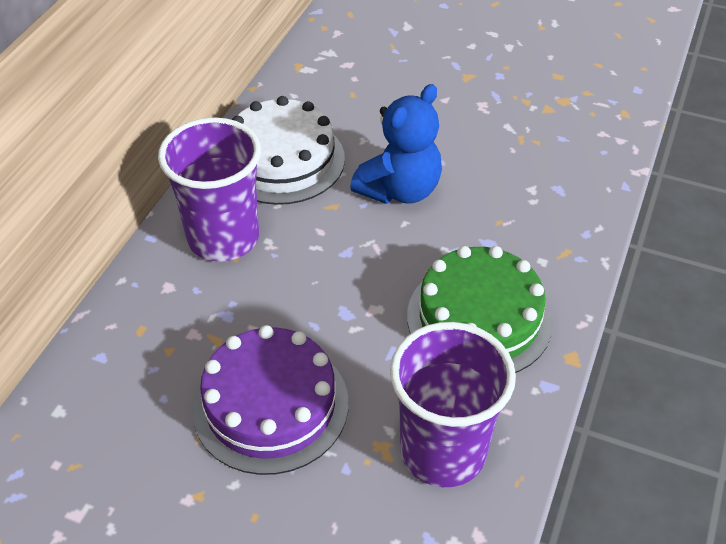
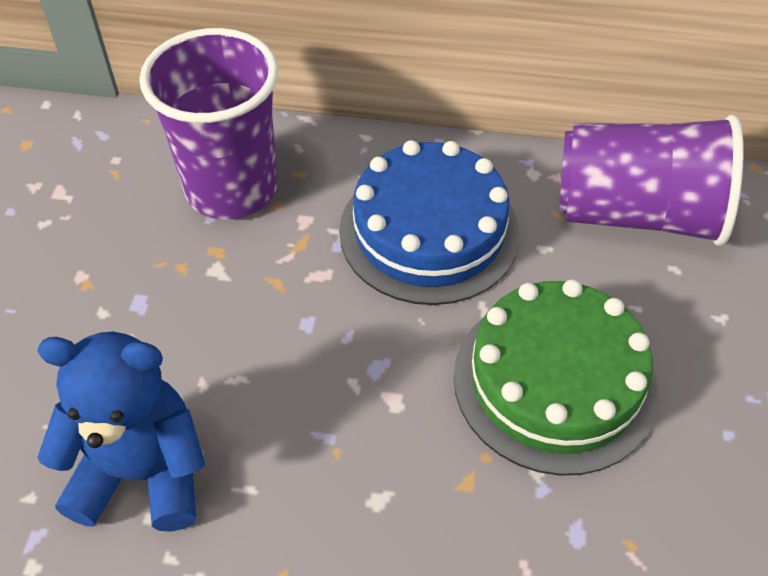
blue cake: 0 -> 1
purple cake: 1 -> 0
white cake: 1 -> 0

